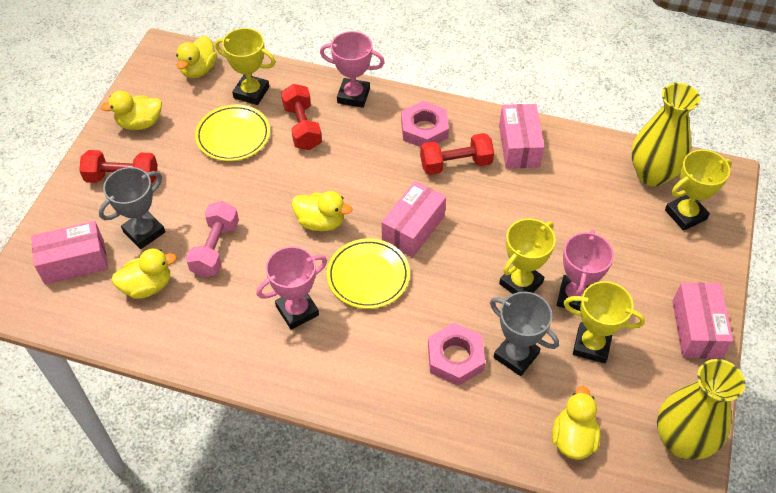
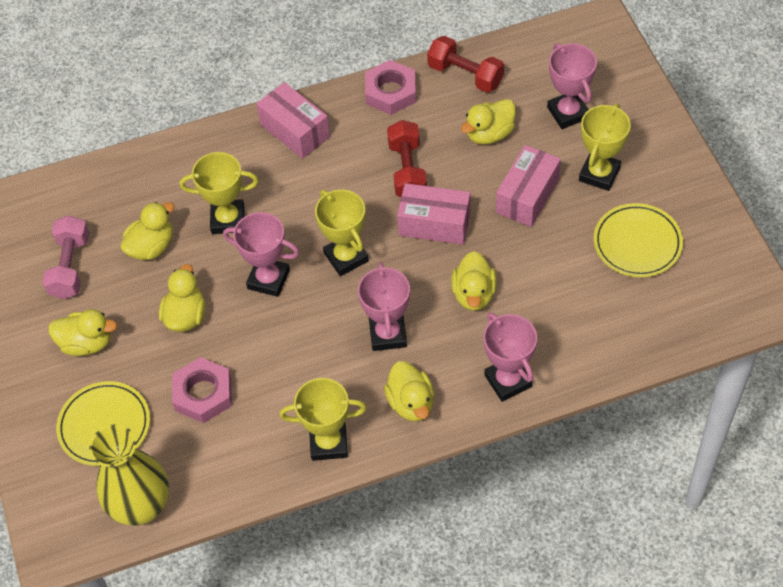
grey trophy: 2 -> 0
pink box: 4 -> 3
pink trophy: 3 -> 4
red dumbbell: 3 -> 2
yellow duck: 5 -> 6
yellow vase: 2 -> 1

